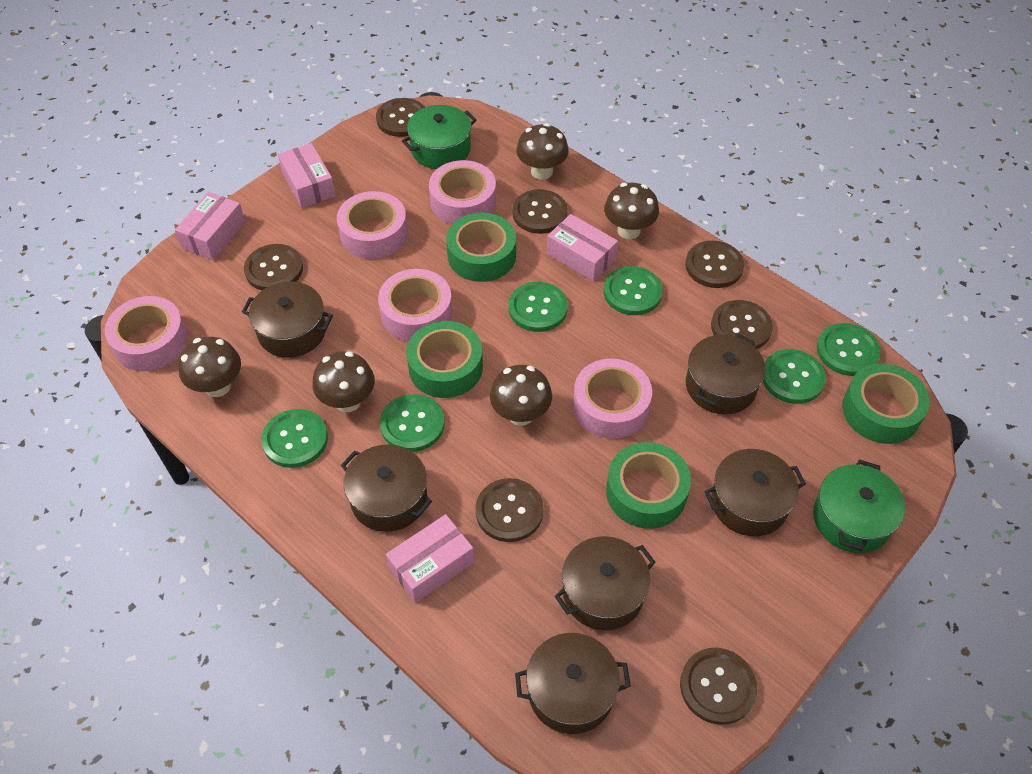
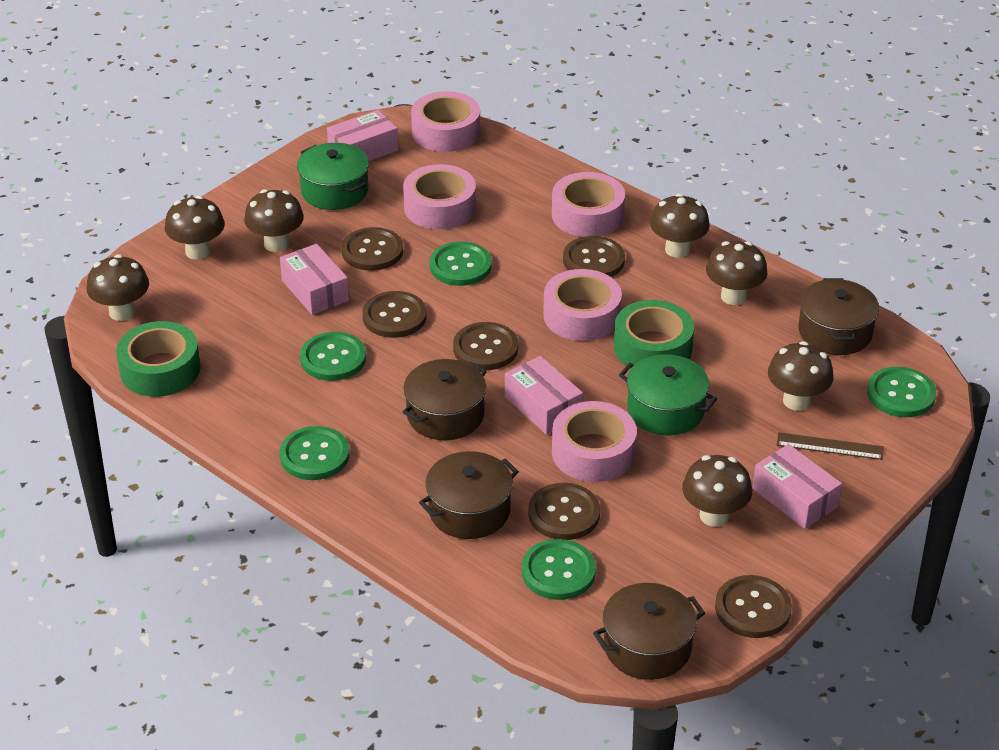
brown button: 7 -> 6
brown mushroom: 5 -> 7
brown pot: 6 -> 4
brown ruler: 0 -> 1
green button: 6 -> 5
green tape: 4 -> 2

